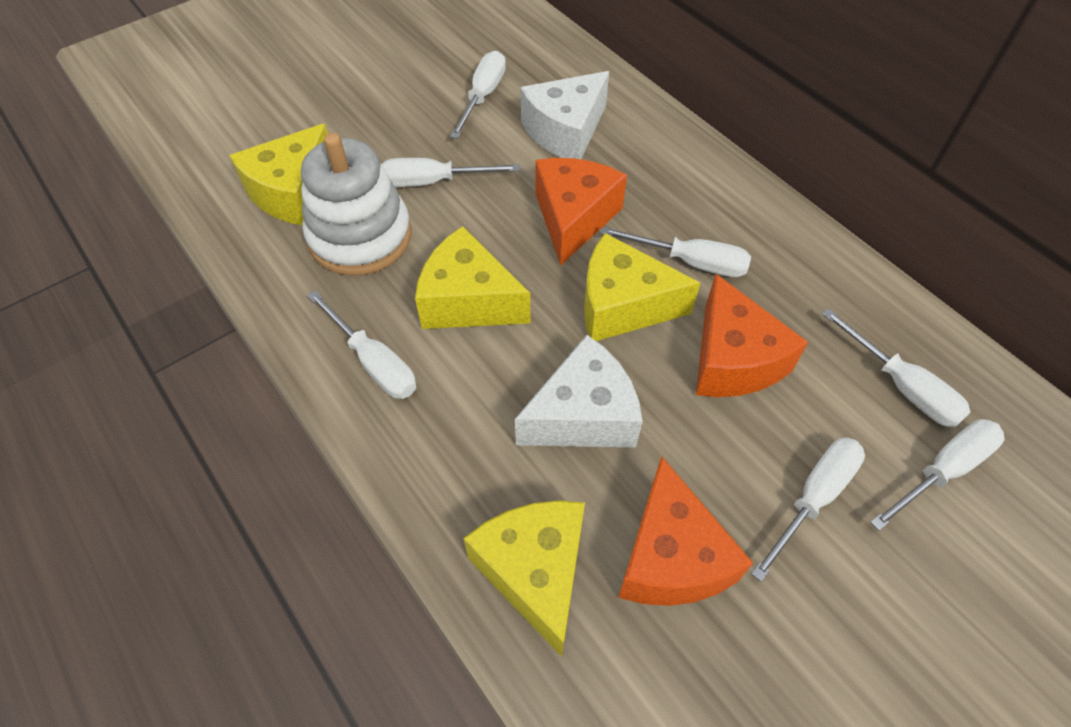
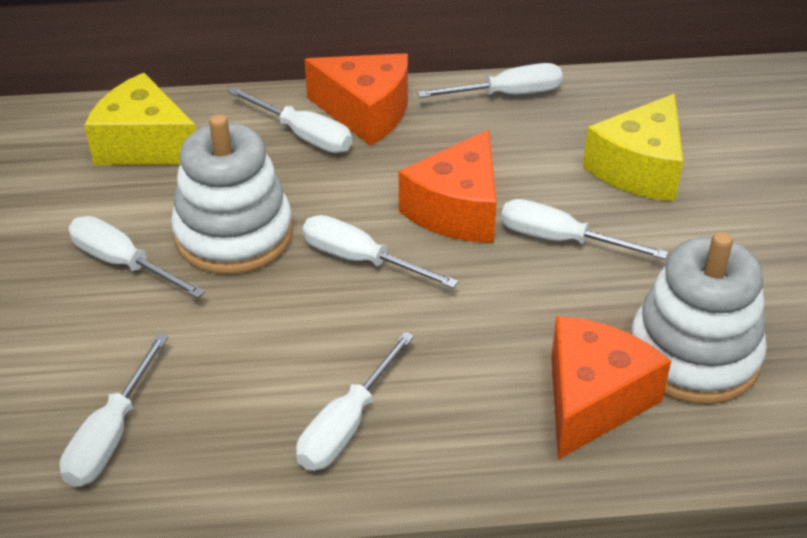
white cheese: 2 -> 0
white stacking toy: 1 -> 2
yellow cheese: 4 -> 2

